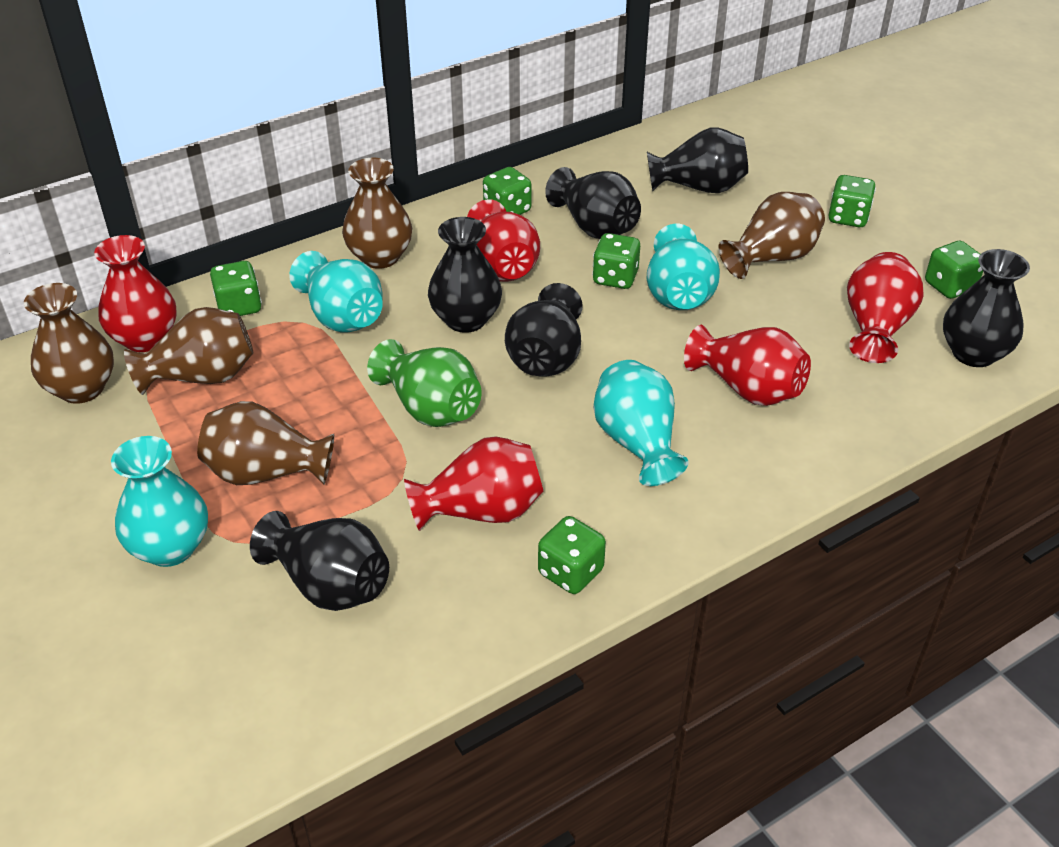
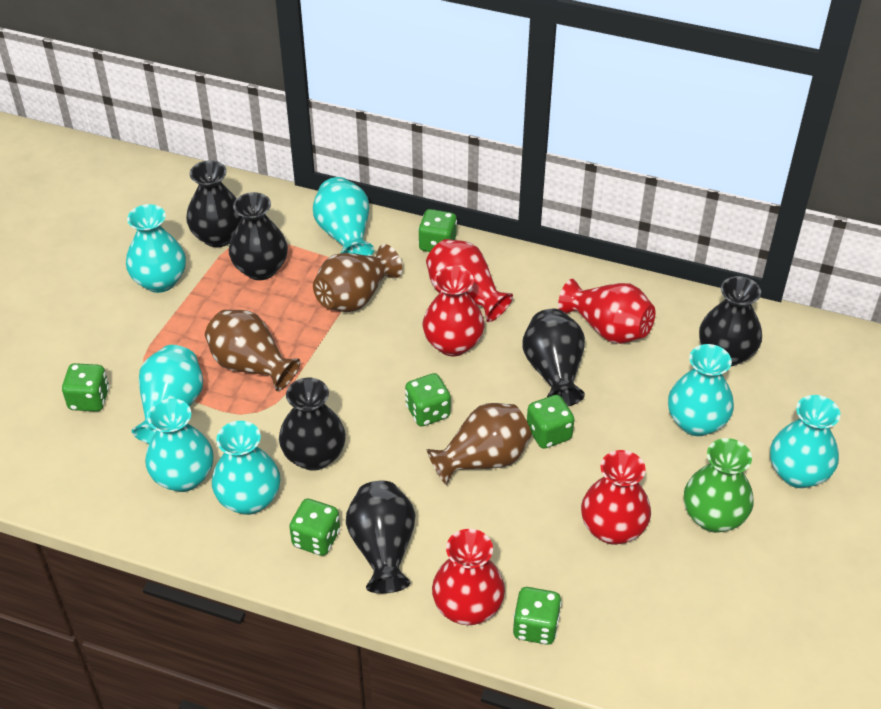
brown vase: 5 -> 3
turquoise vase: 4 -> 7

